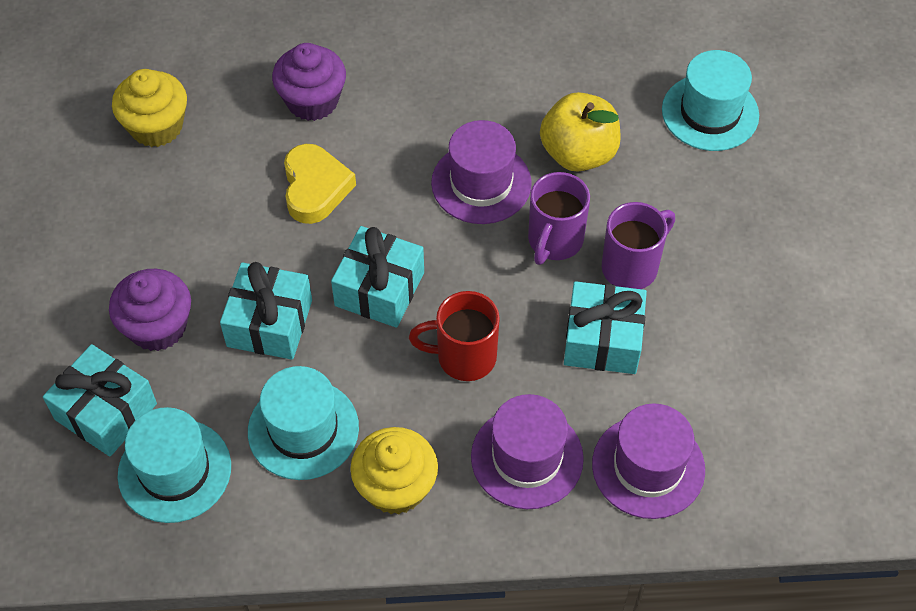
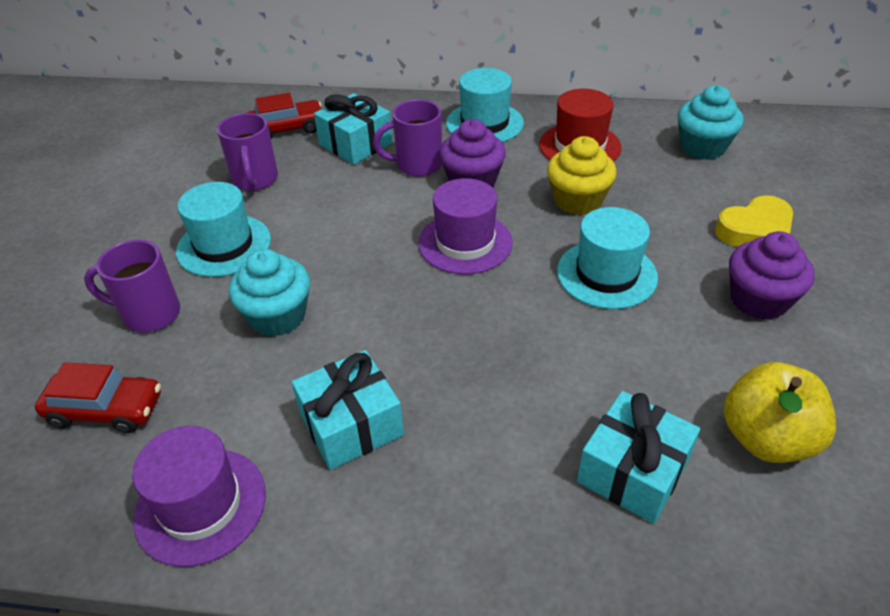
purple hat: 3 -> 2
purple mug: 2 -> 3
red car: 0 -> 2
red hat: 0 -> 1
red mug: 1 -> 0
turquoise cupcake: 0 -> 2
turquoise gift: 4 -> 3
yellow cupcake: 2 -> 1

